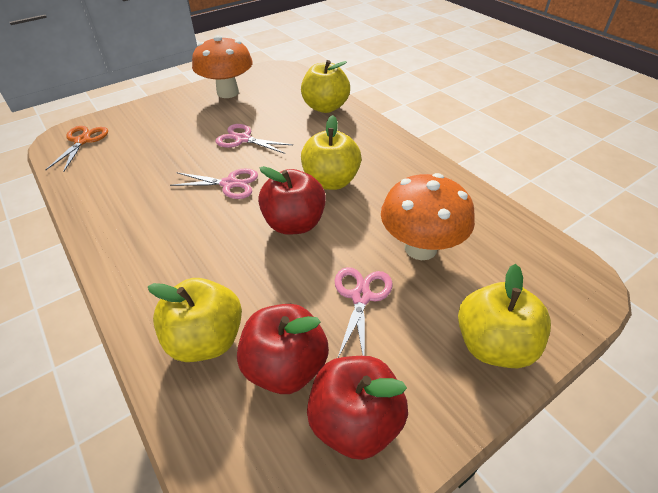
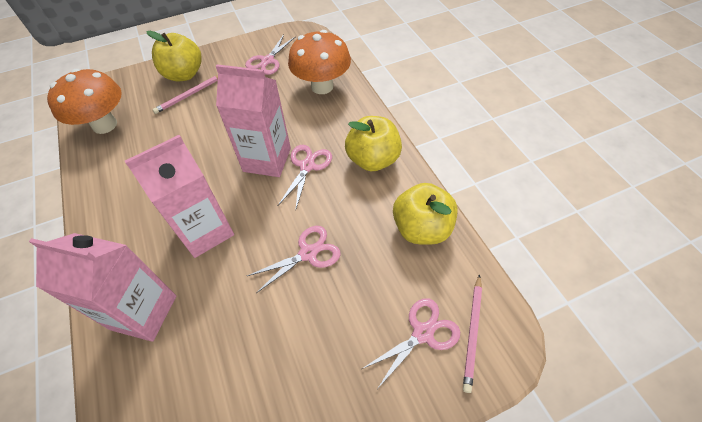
orange scissors: 1 -> 0
pink carton: 0 -> 3
pink pencil: 0 -> 2
pink scissors: 3 -> 4
red apple: 3 -> 0
yellow apple: 4 -> 3

